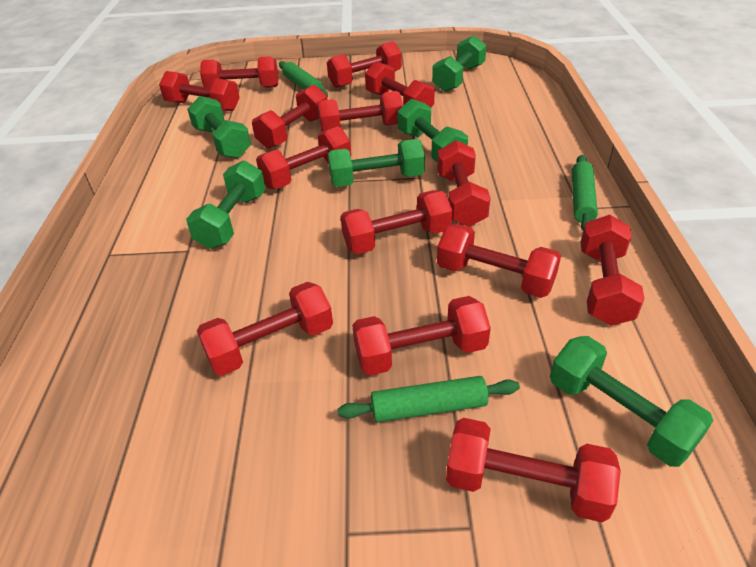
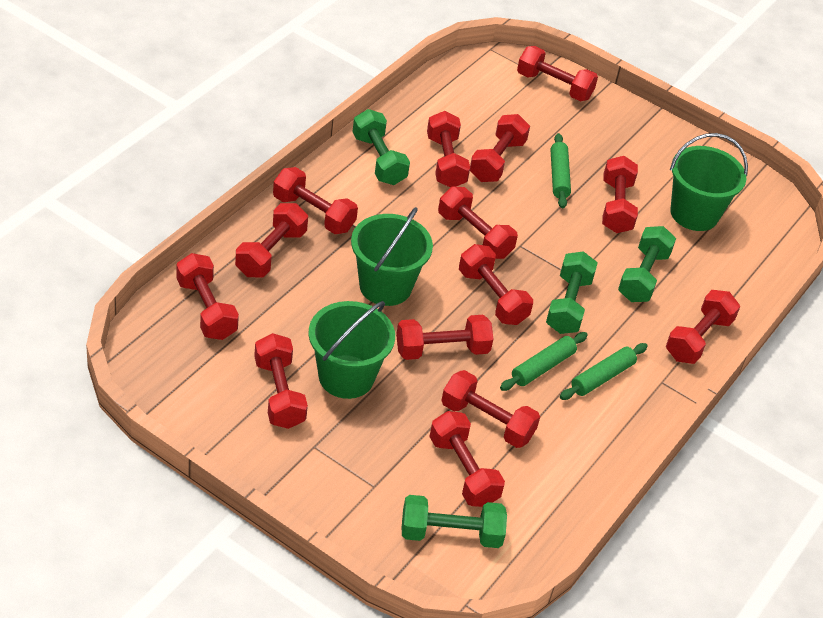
green bucket: 0 -> 3
green dumbbell: 6 -> 4

